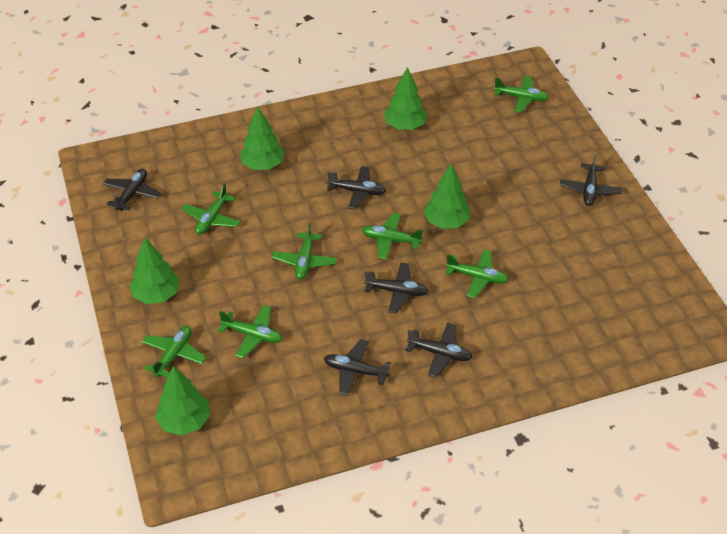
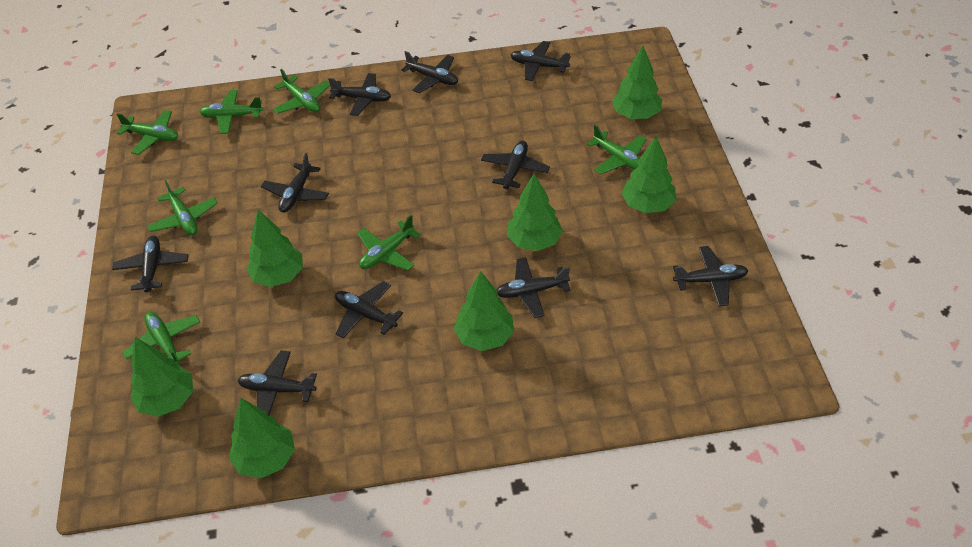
black plane: 6 -> 10
green tree: 5 -> 7

